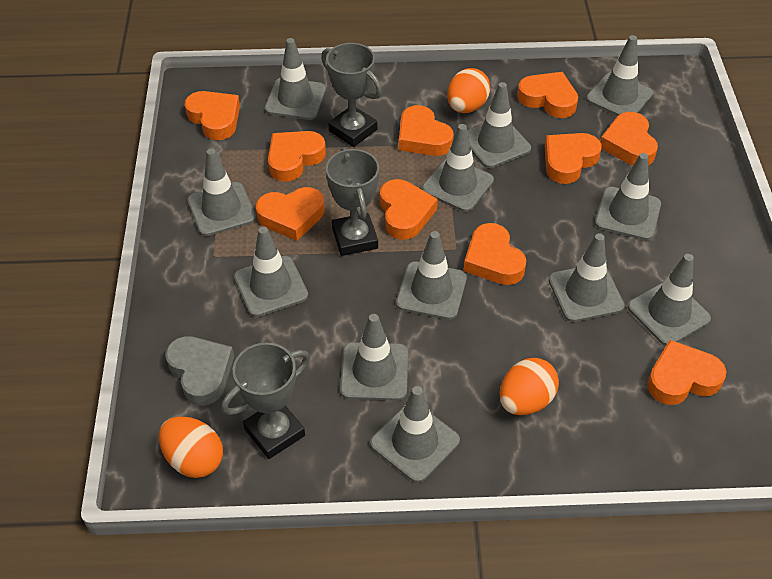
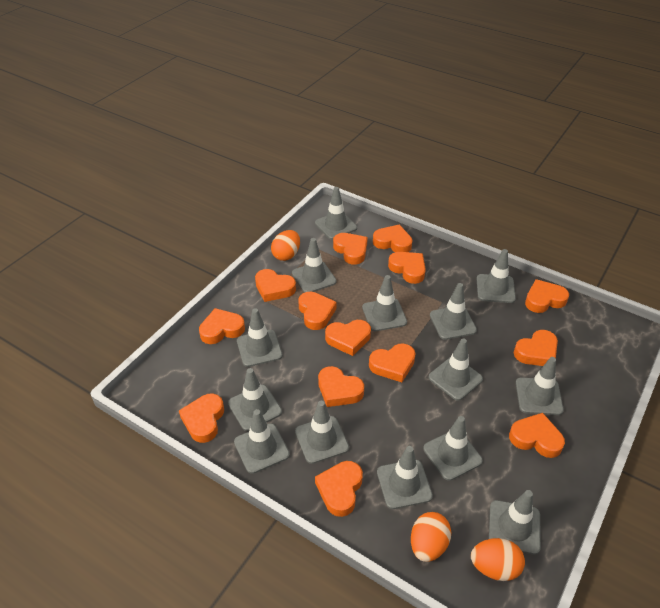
grey heart: 1 -> 0
grey traffic cone: 12 -> 14
grey trophy: 3 -> 0
orange heart: 10 -> 14

